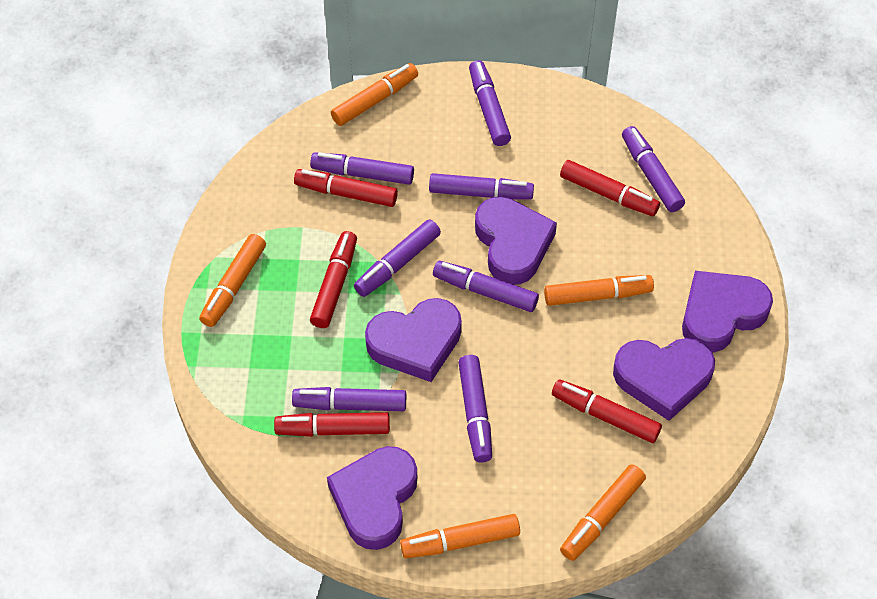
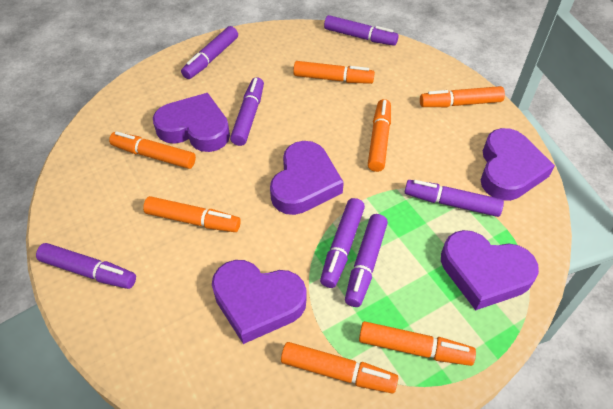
orange marker: 5 -> 7
purple marker: 8 -> 7
red marker: 5 -> 0

